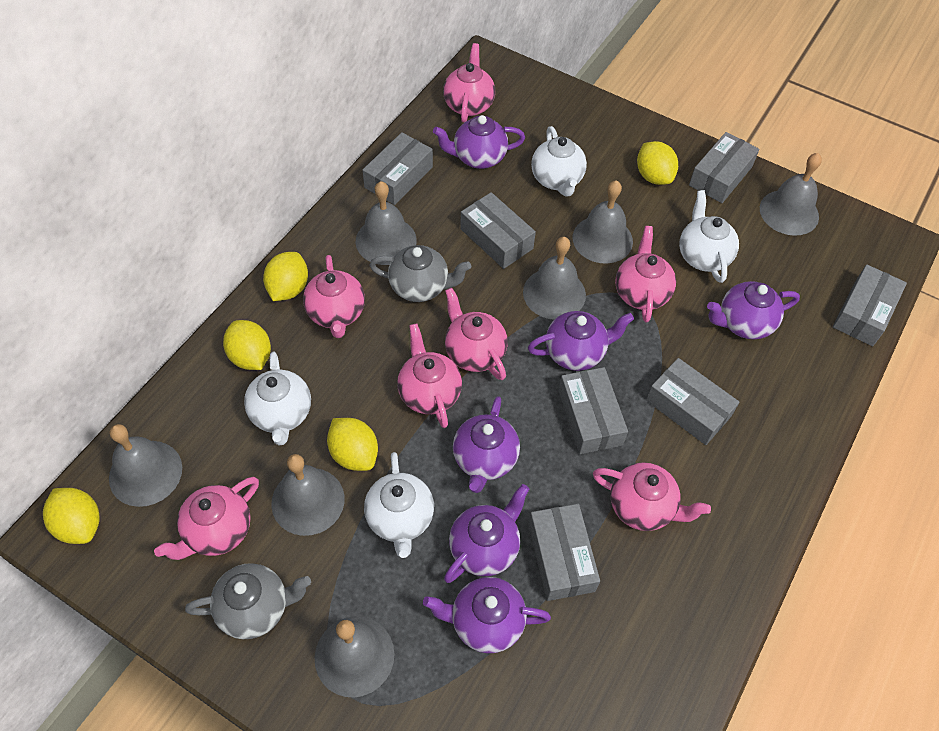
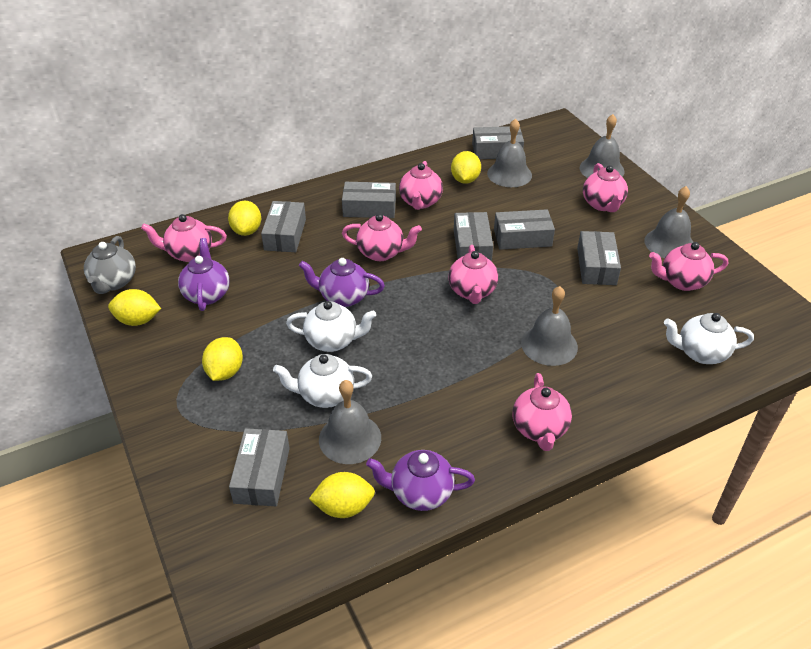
grey bell: 7 -> 5
grey teapot: 2 -> 1
purple teapot: 6 -> 3
white teapot: 4 -> 3

